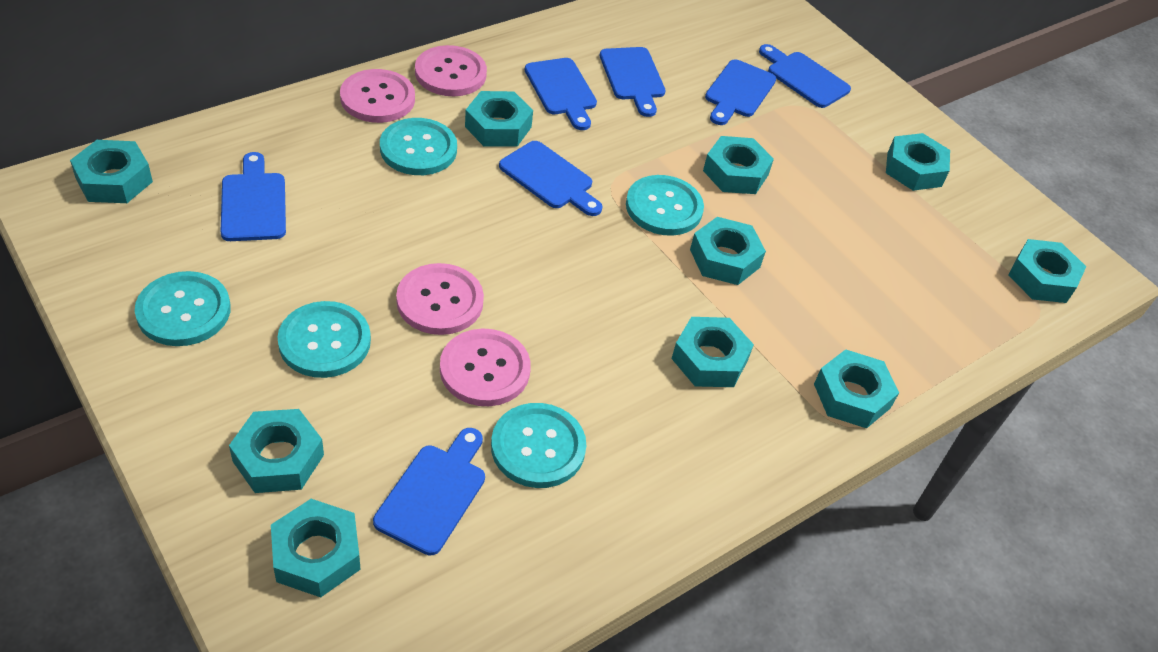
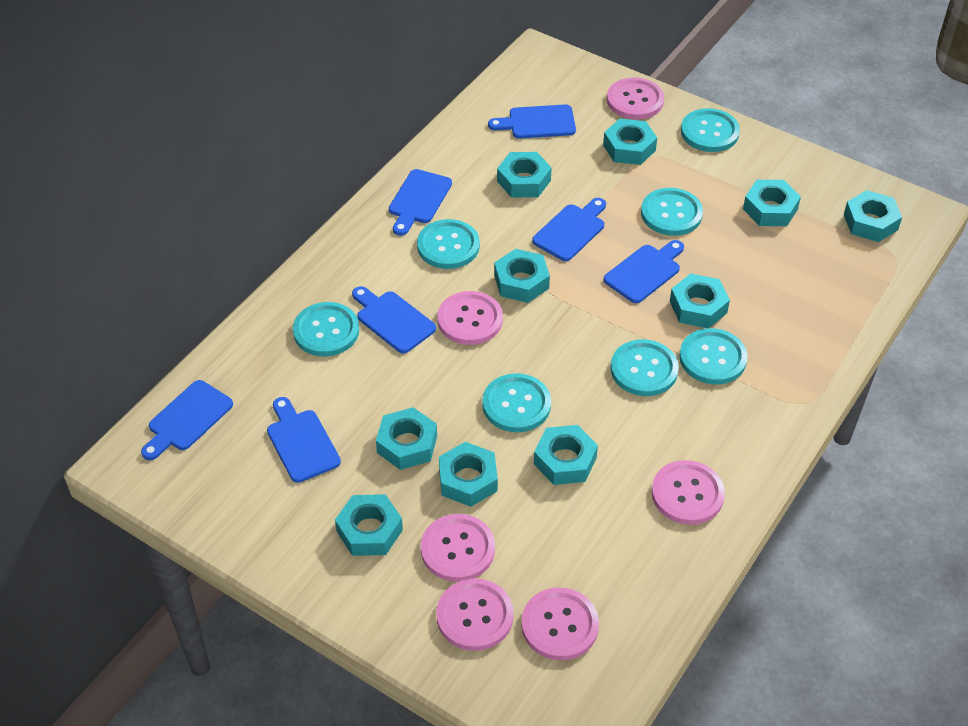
pink button: 4 -> 6
turquoise button: 5 -> 7

